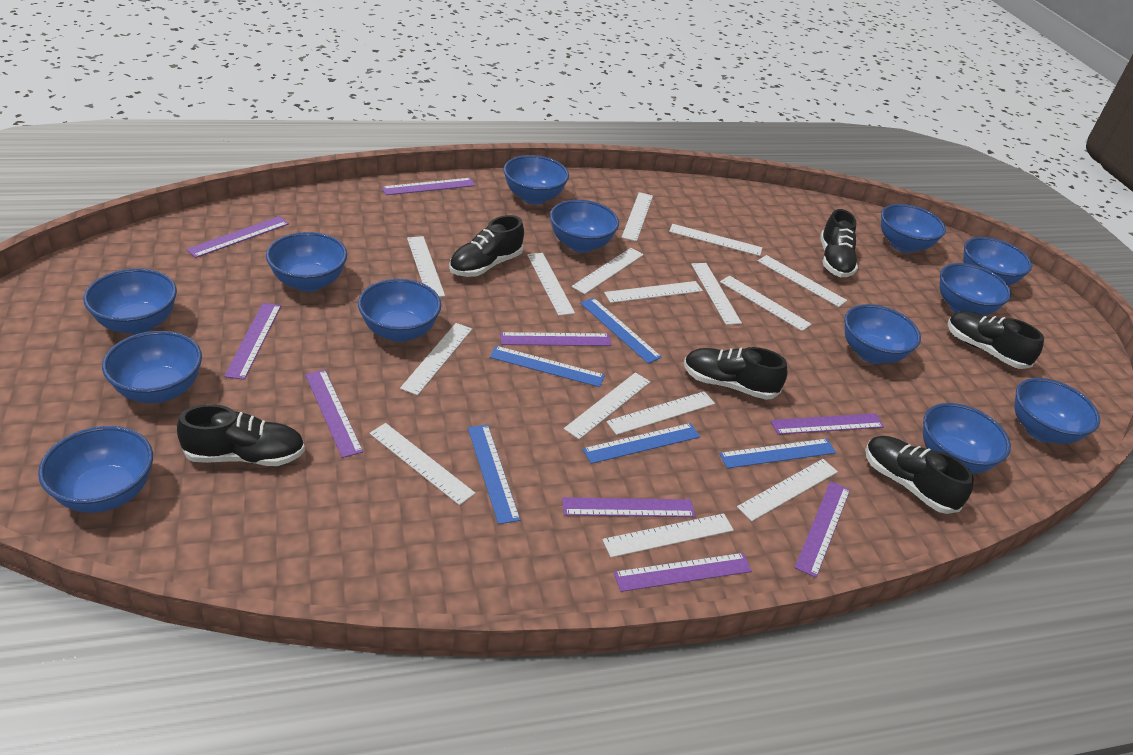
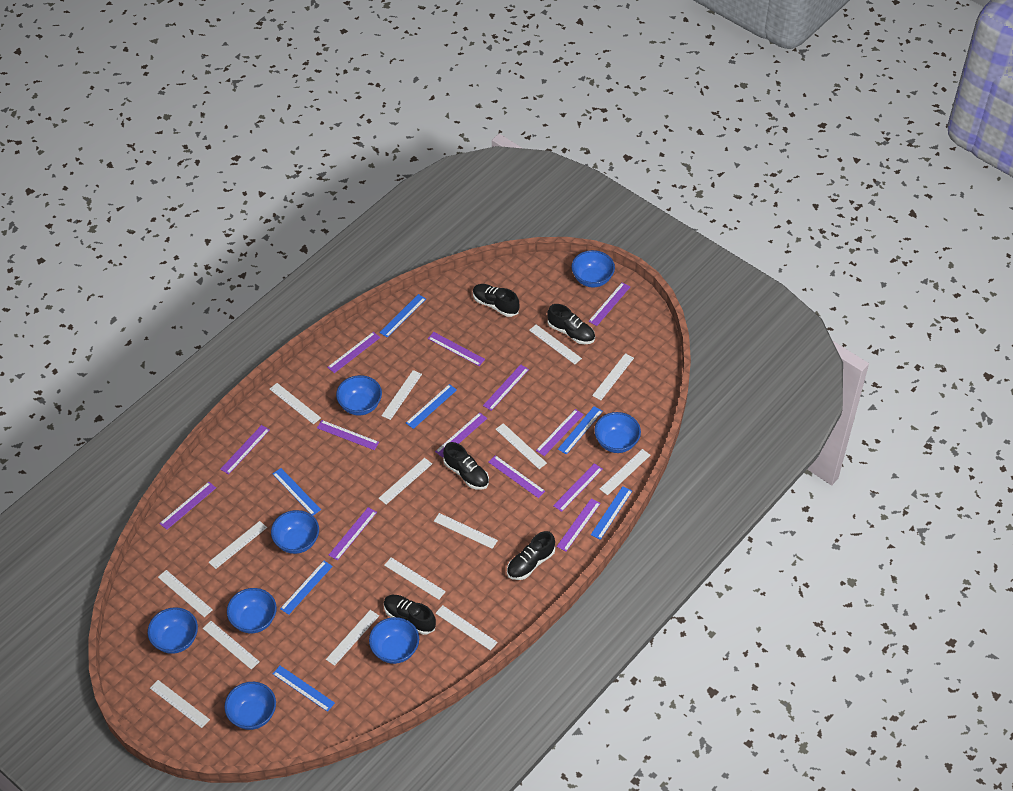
black shoe: 6 -> 5
blue bowl: 13 -> 8
blue ruler: 5 -> 7
purple ruler: 9 -> 13

